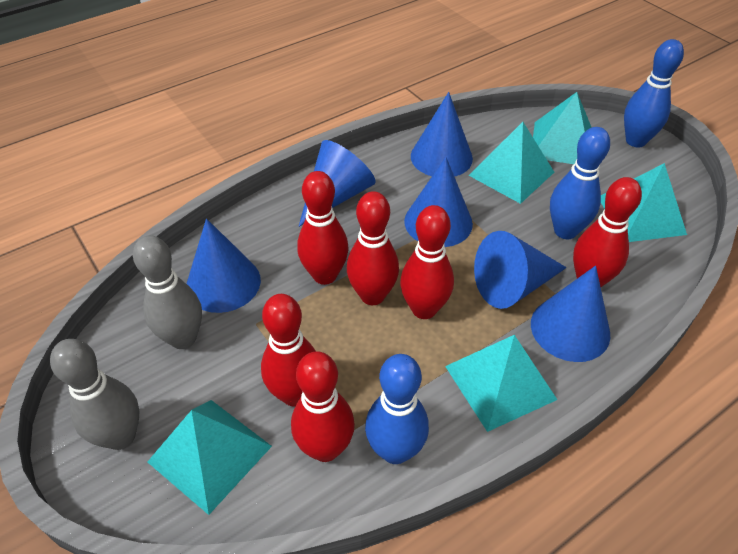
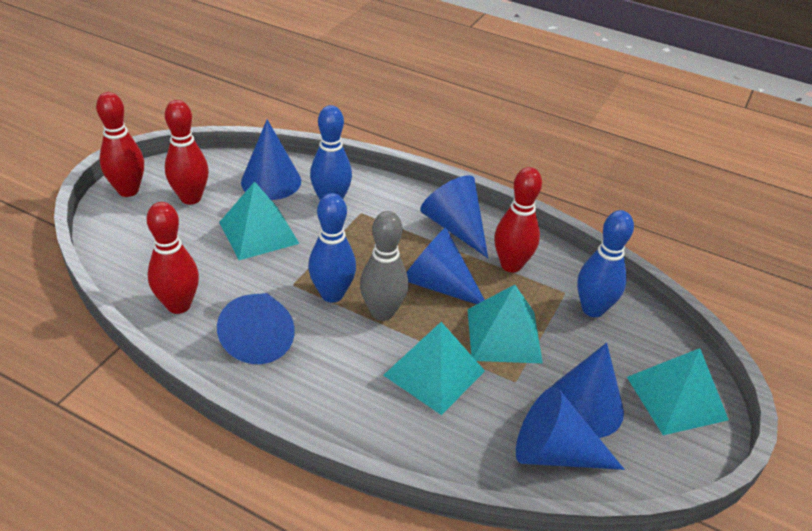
grey bowling pin: 2 -> 1
red bowling pin: 6 -> 4
turquoise pyramid: 5 -> 4

